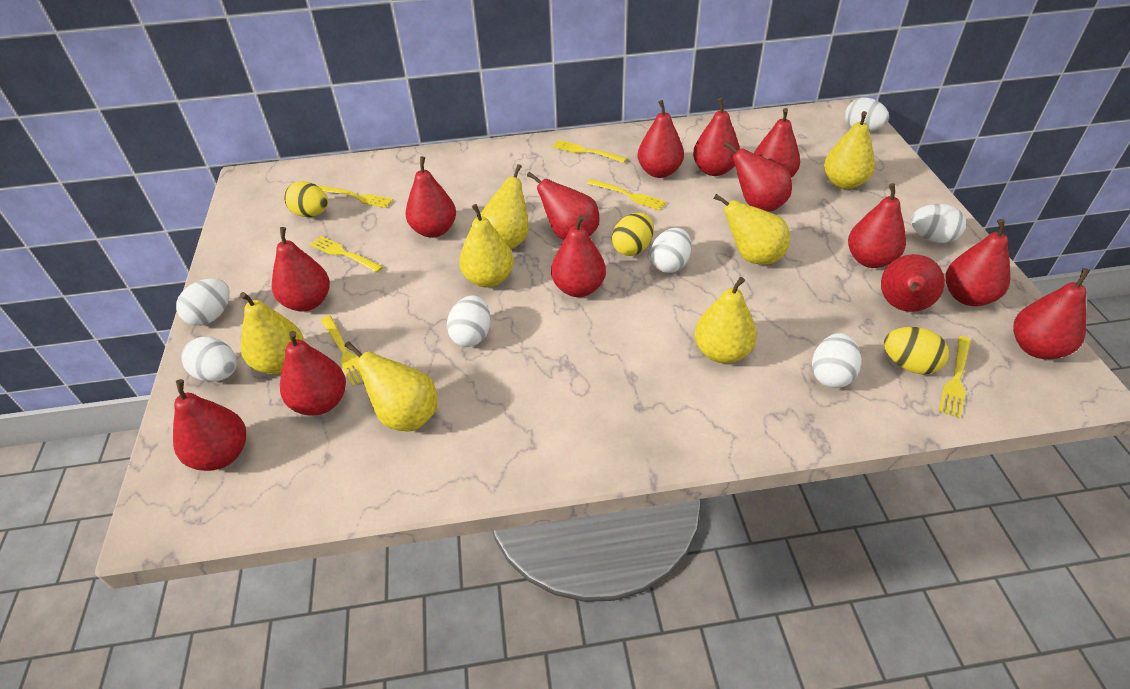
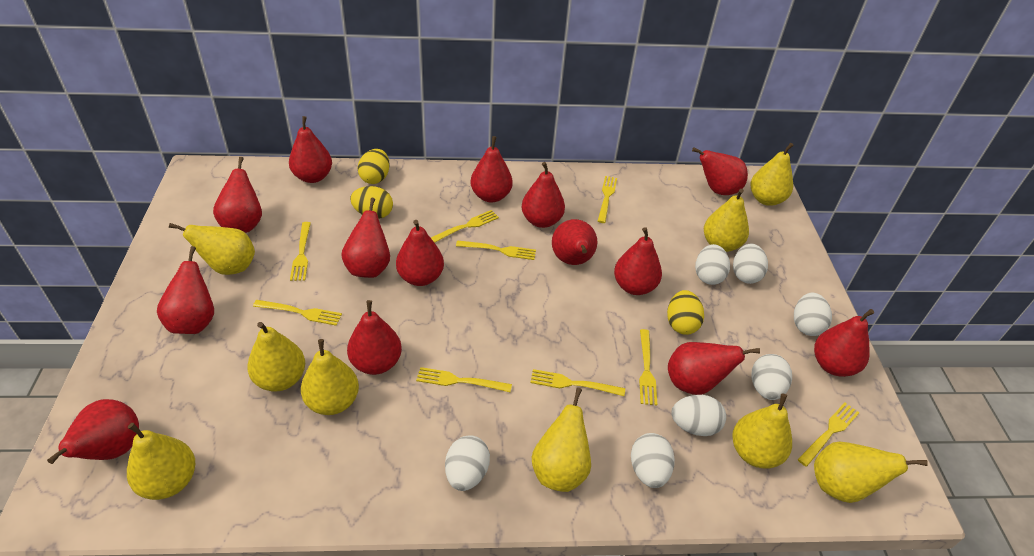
yellow fork: 6 -> 9
yellow pear: 7 -> 9

